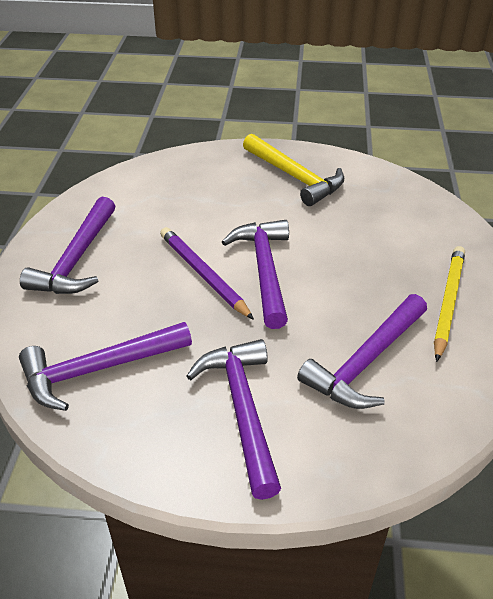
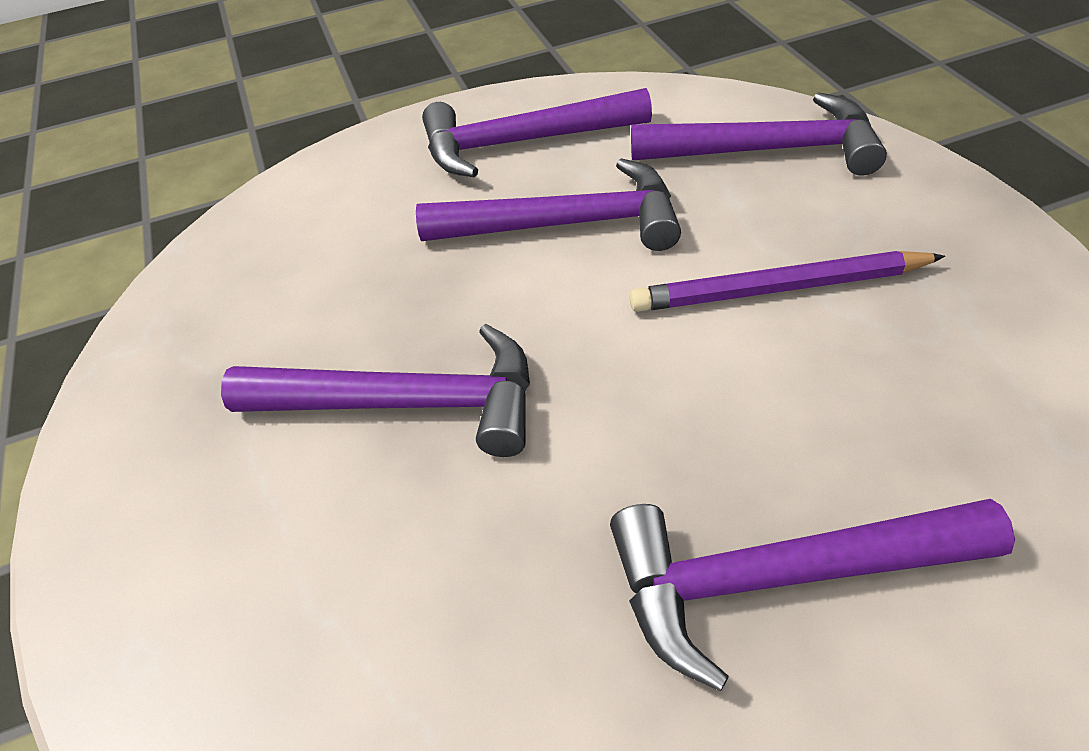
yellow hammer: 1 -> 0
yellow pencil: 1 -> 0

